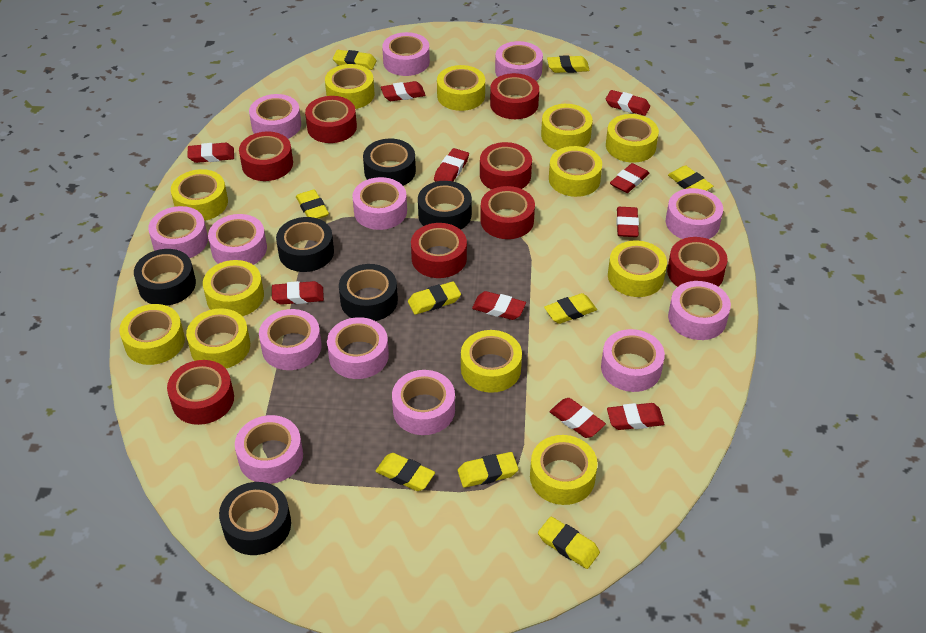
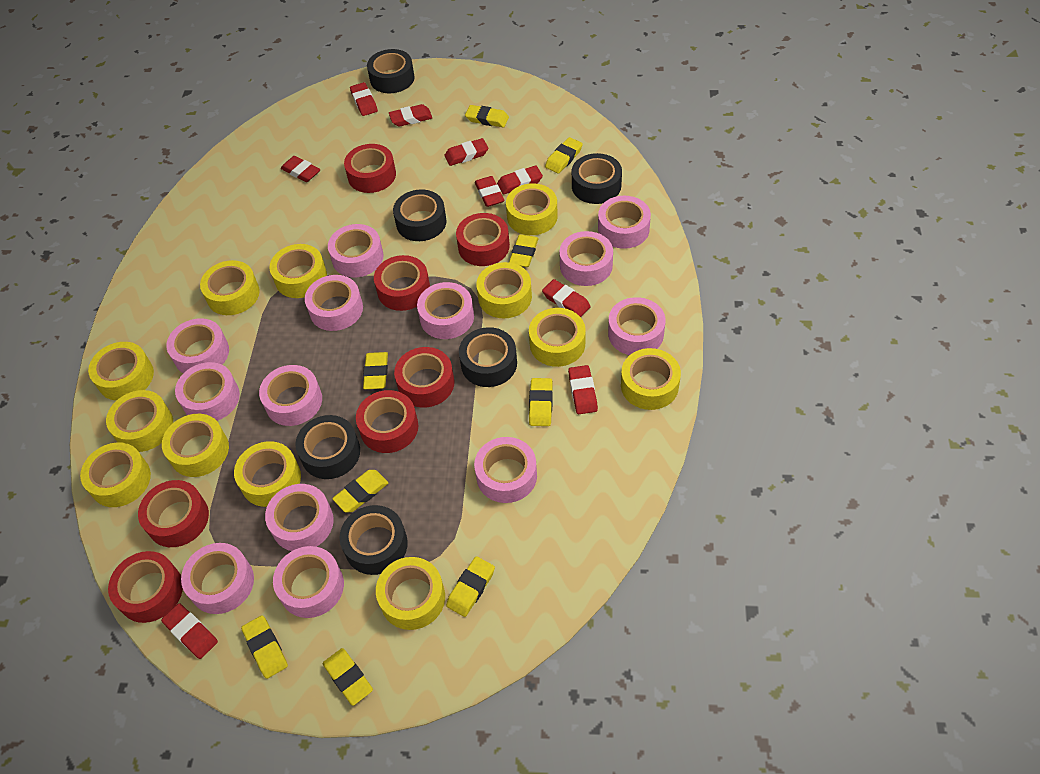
red eraser: 10 -> 9
red tape: 8 -> 7

